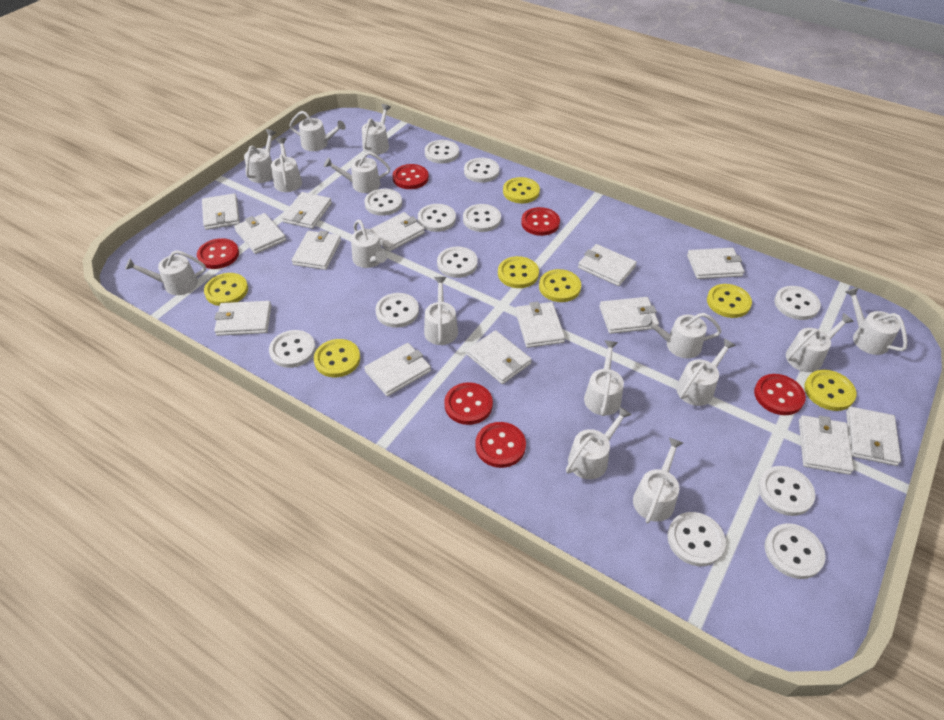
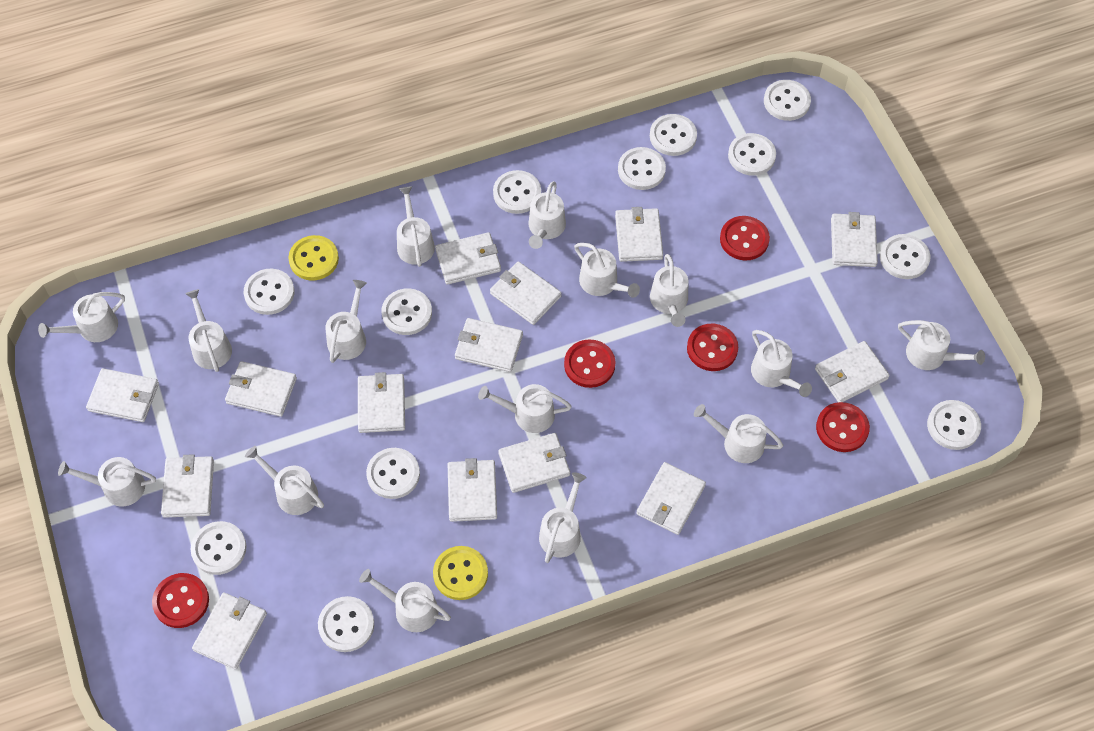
red button: 6 -> 5
yellow button: 7 -> 2

